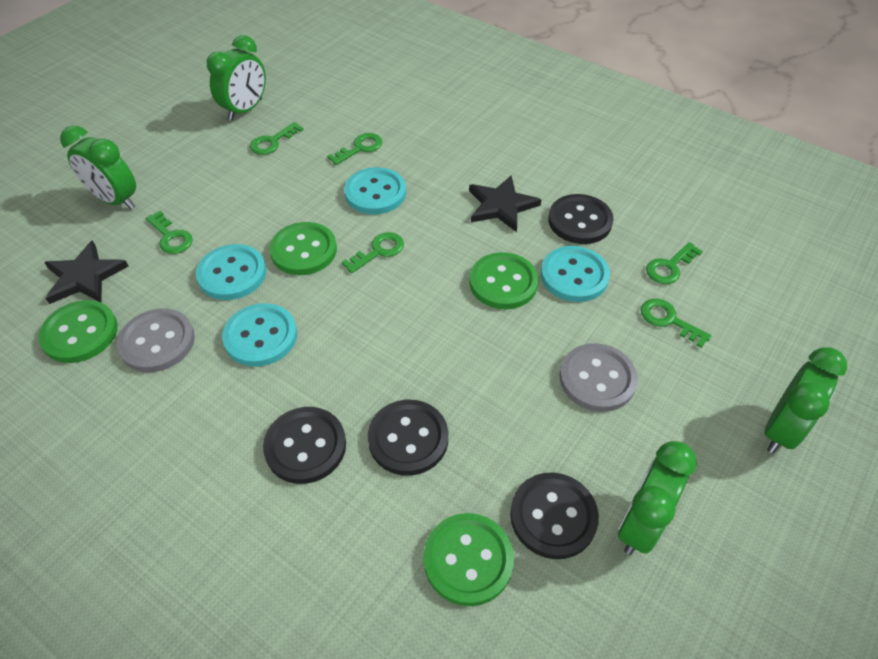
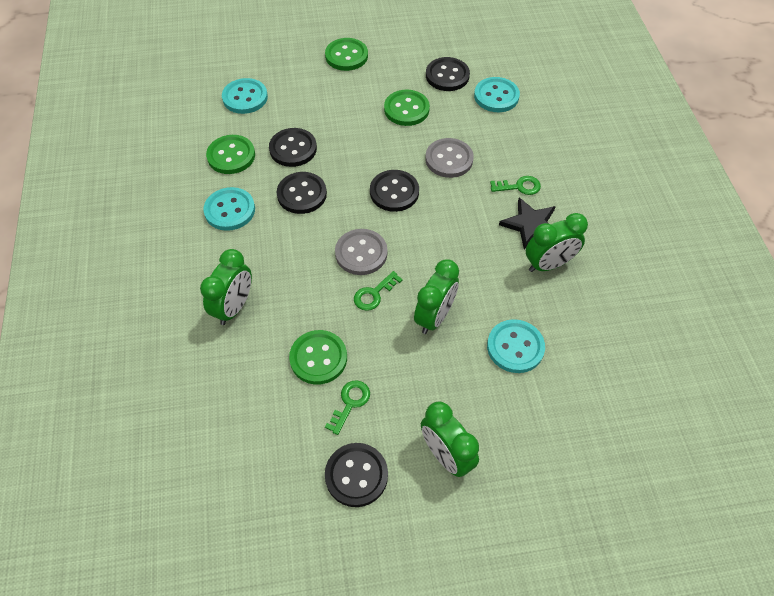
black button: 4 -> 5
black star: 2 -> 1
green key: 6 -> 3

